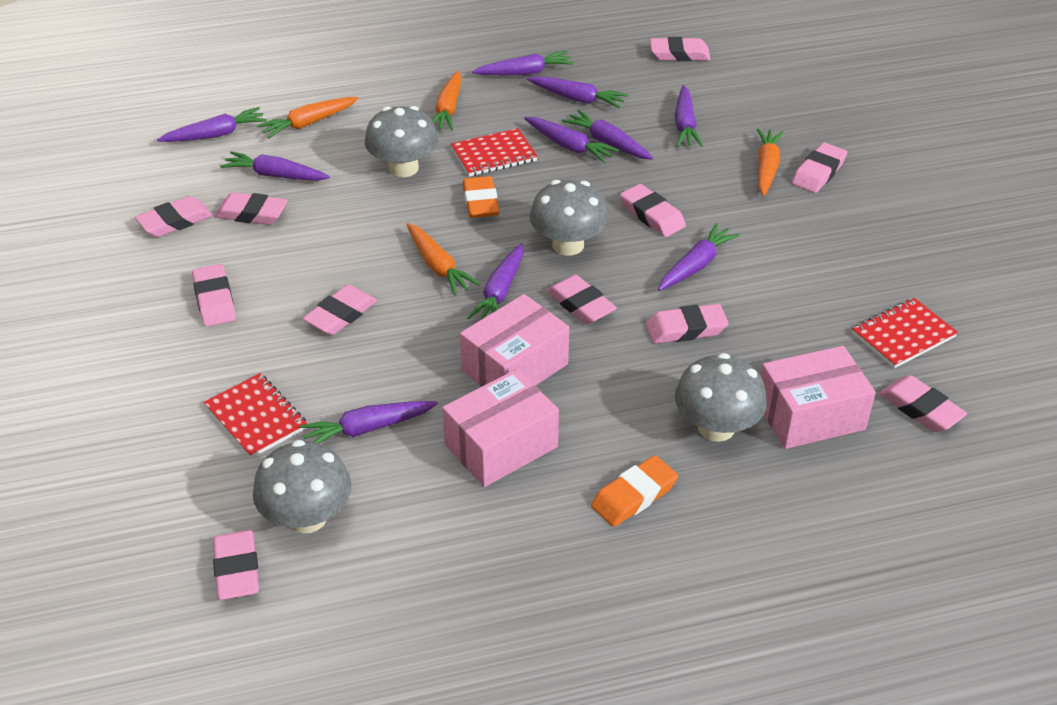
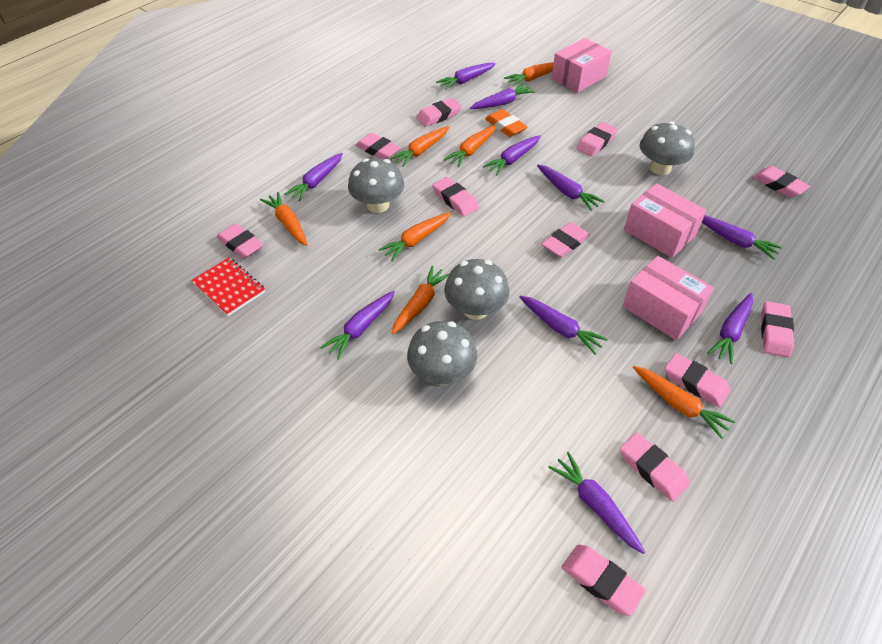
orange carrot: 4 -> 7
orange eraser: 2 -> 1
red notebook: 3 -> 1

